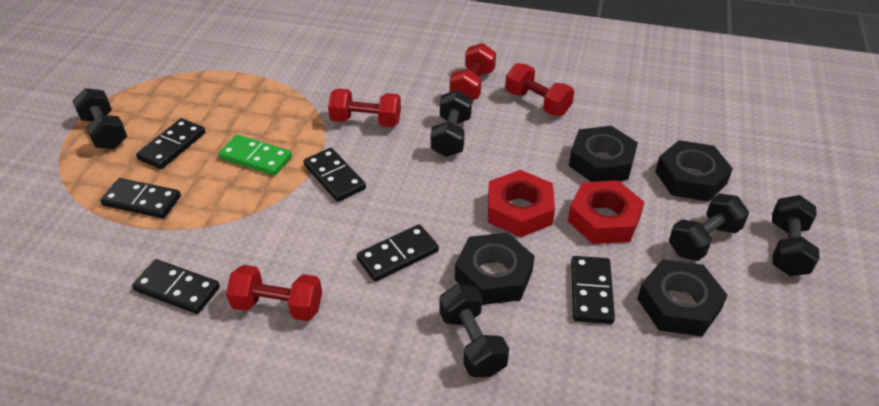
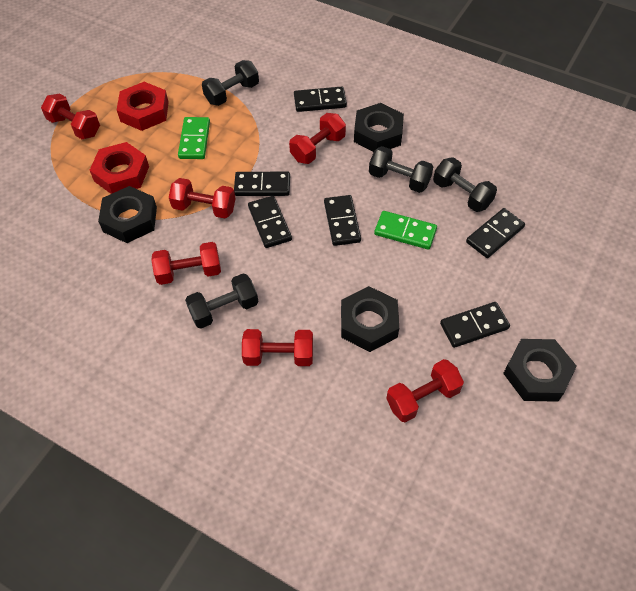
black dumbbell: 5 -> 4
green domino: 1 -> 2
red dumbbell: 4 -> 6

